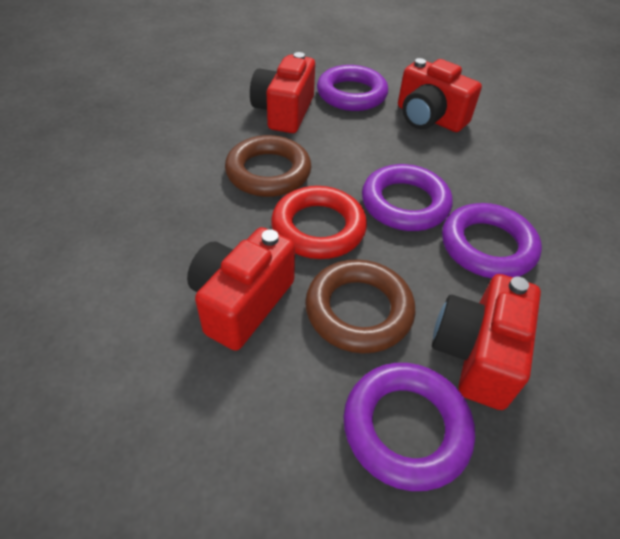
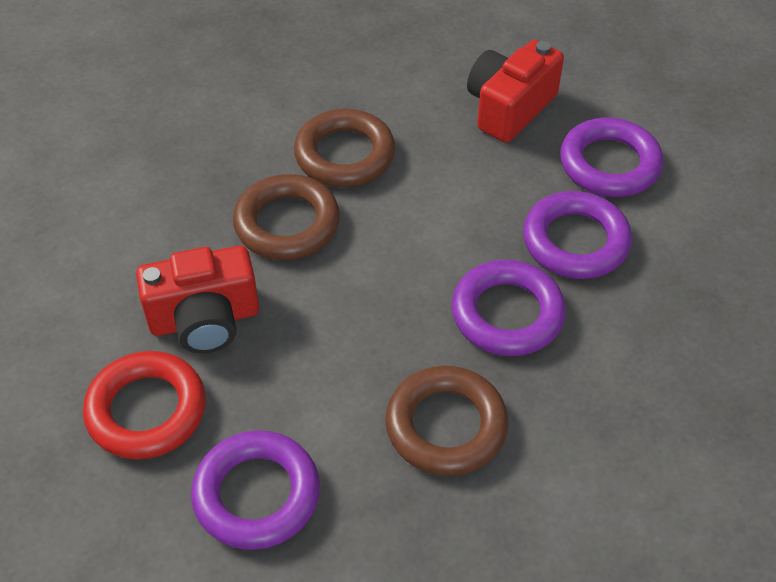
brown ring: 2 -> 3
red camera: 4 -> 2

